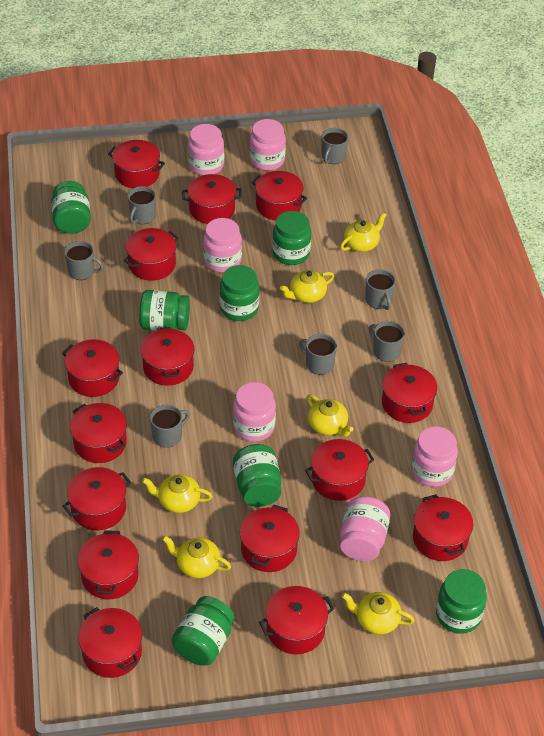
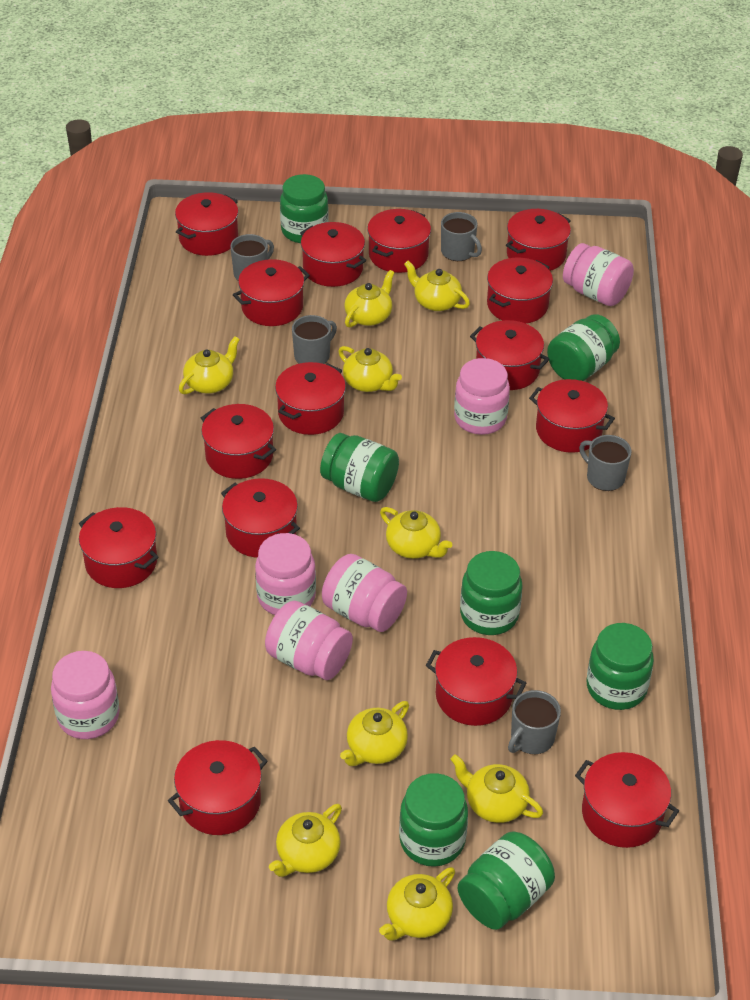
grey mug: 7 -> 5
yellow teapot: 6 -> 9

